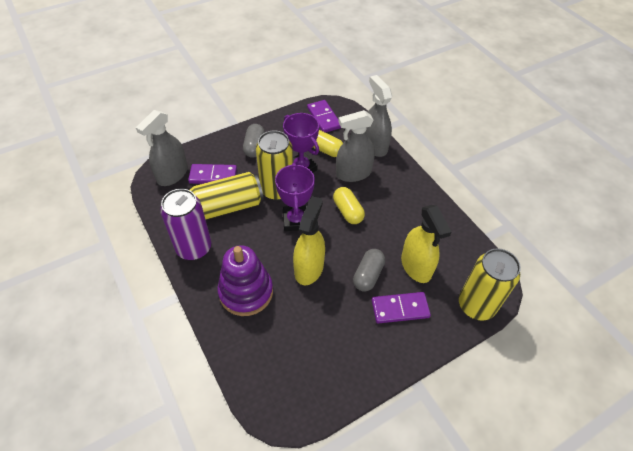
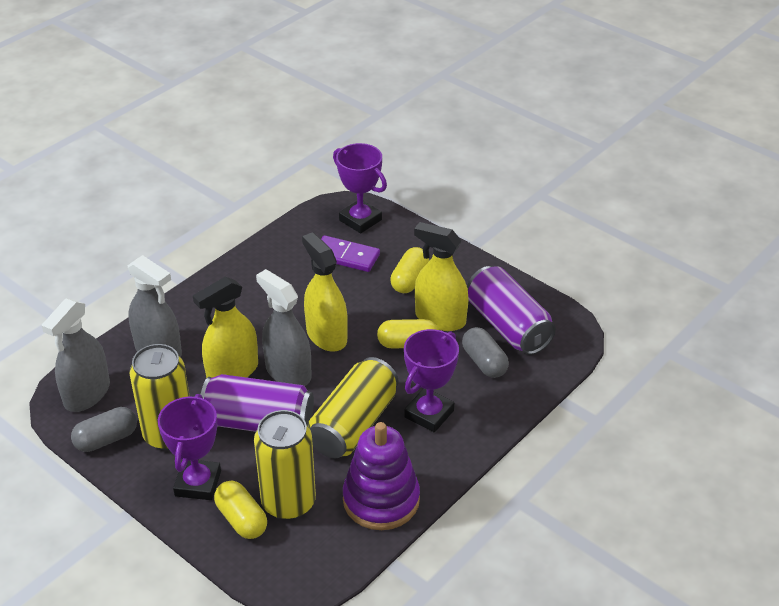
purple can: 1 -> 2
purple domino: 3 -> 1
purple trophy: 2 -> 3
yellow capsule: 2 -> 3
yellow spray bottle: 2 -> 3

